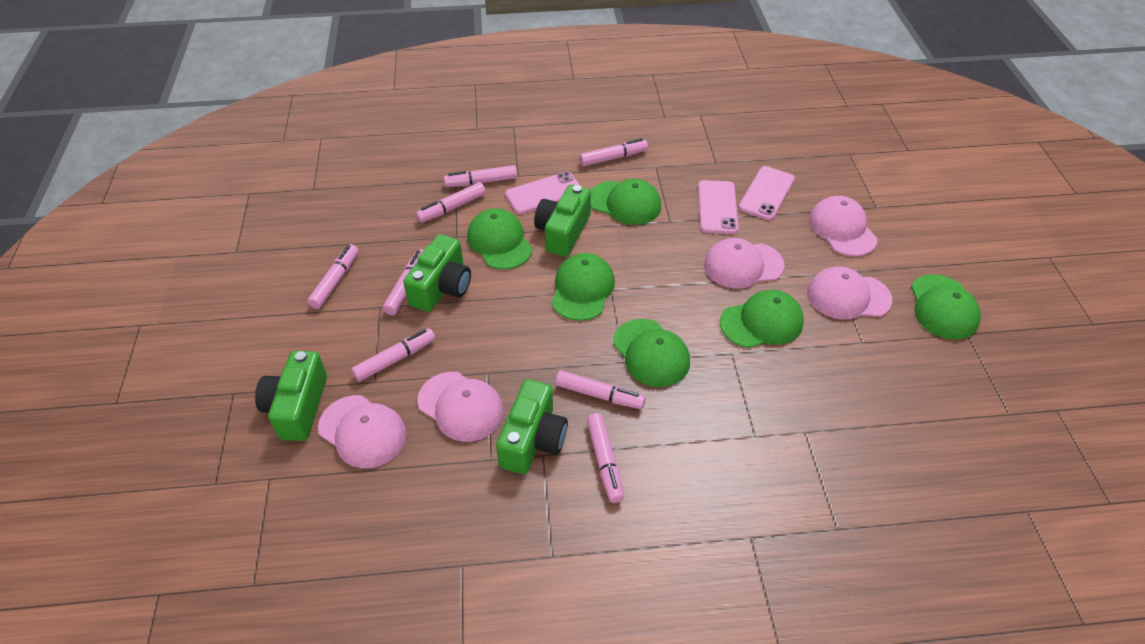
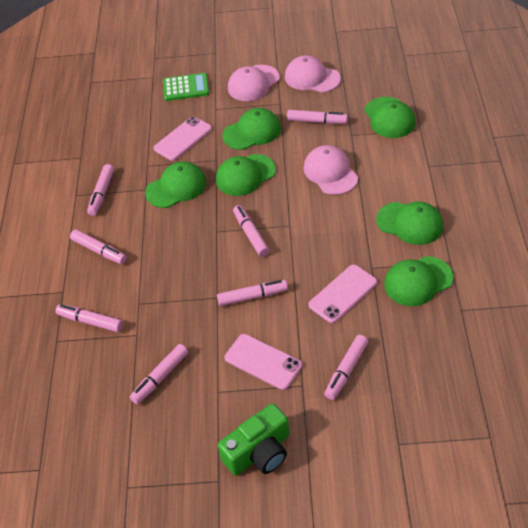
green calculator: 0 -> 1
green camera: 4 -> 1
pink cap: 5 -> 3

